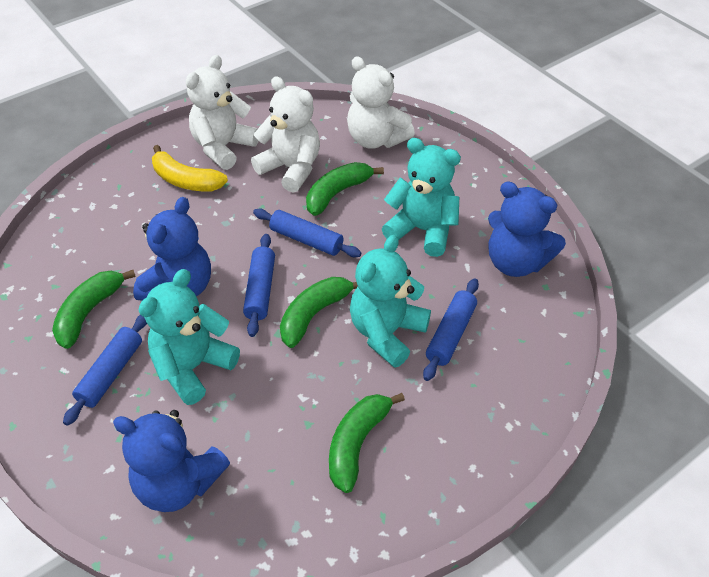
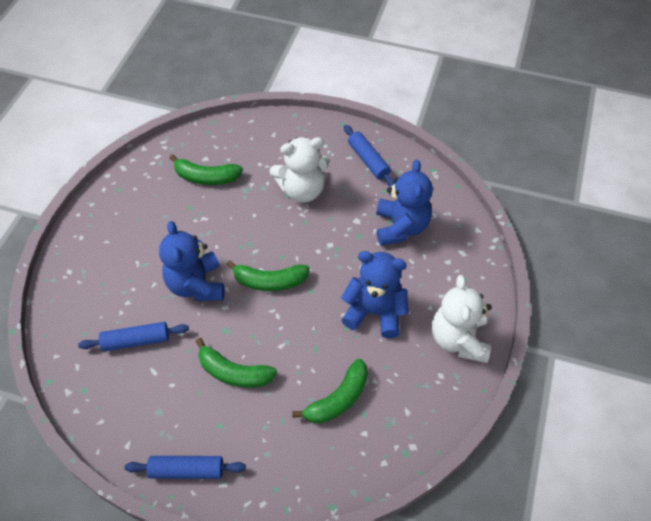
blue rolling pin: 4 -> 3
turquoise teddy bear: 3 -> 0
white teddy bear: 3 -> 2
yellow banana: 1 -> 0

